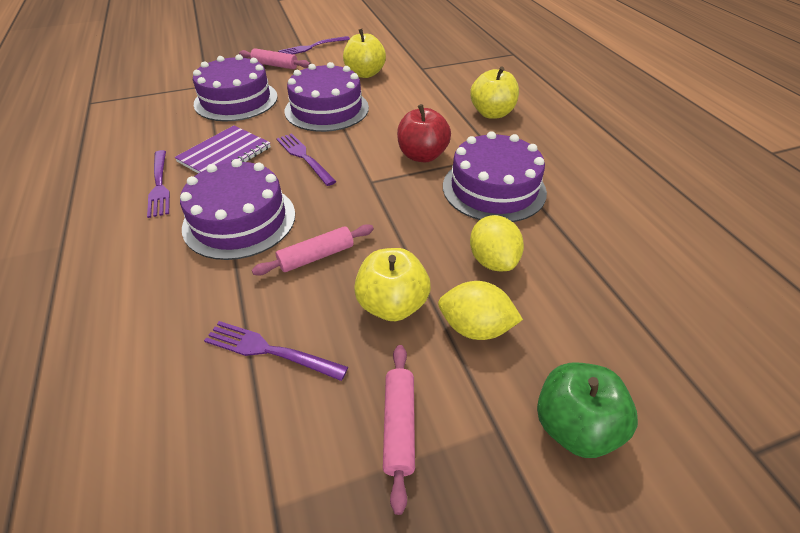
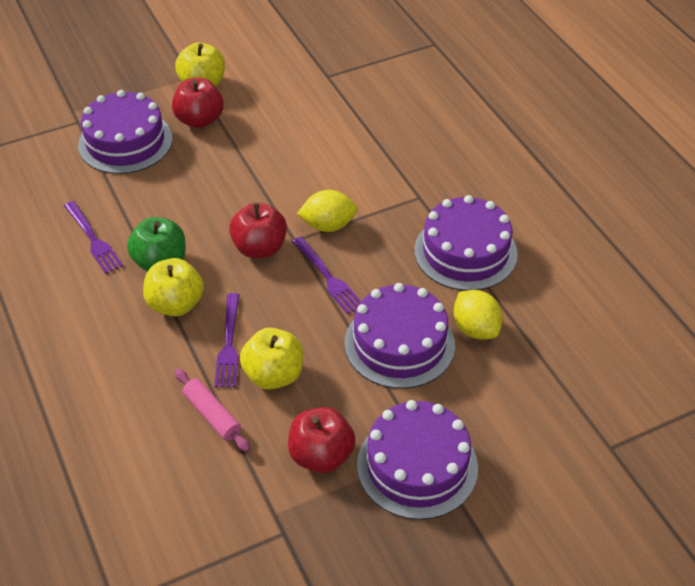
pink rolling pin: 3 -> 1
purple fork: 4 -> 3
purple notebook: 1 -> 0
red apple: 1 -> 3

